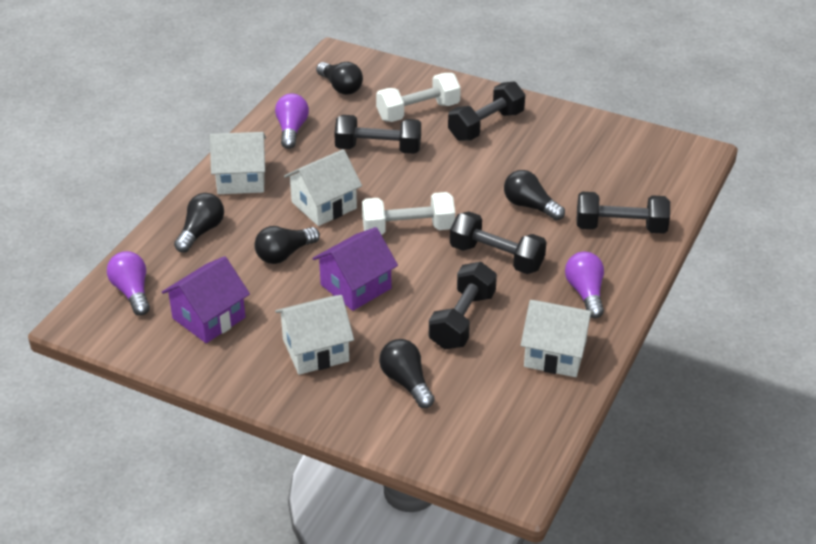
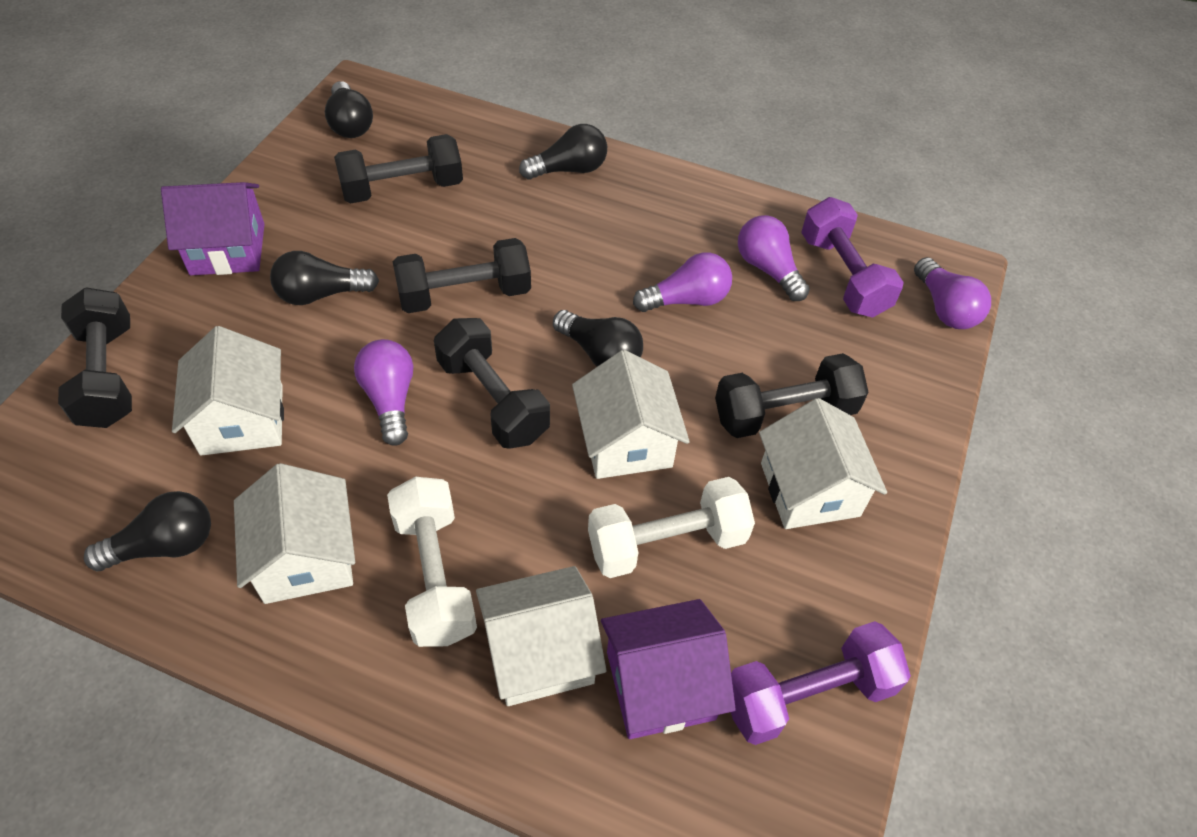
purple dumbbell: 0 -> 2
purple light bulb: 3 -> 4
white house: 4 -> 5

